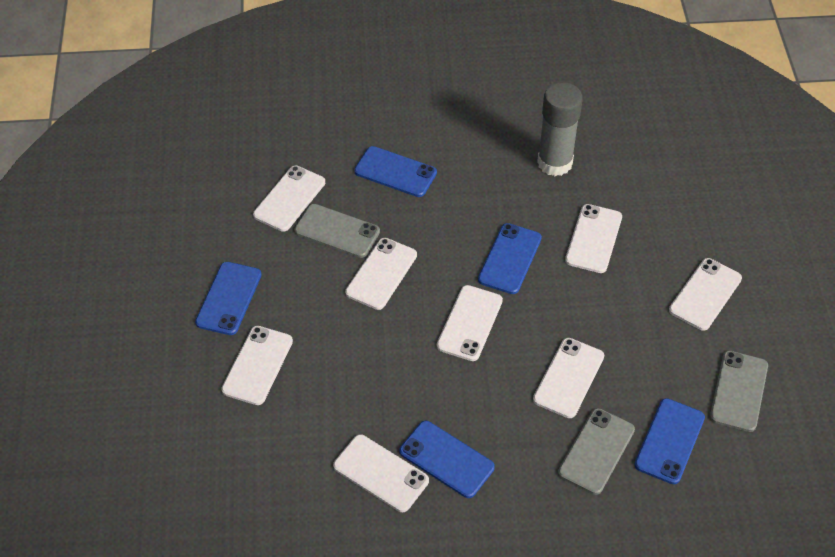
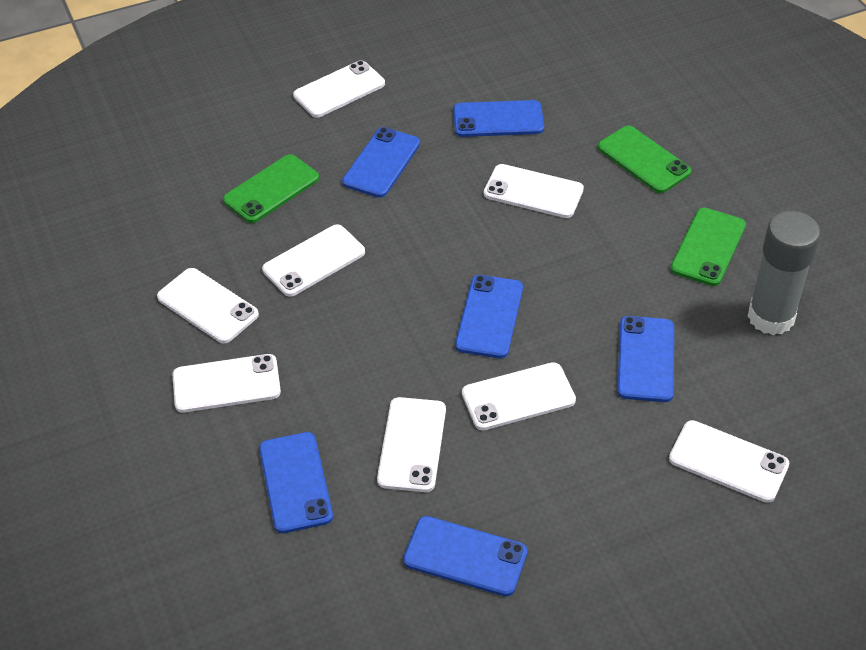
blue phone: 5 -> 6
green phone: 0 -> 3
grey phone: 3 -> 0

